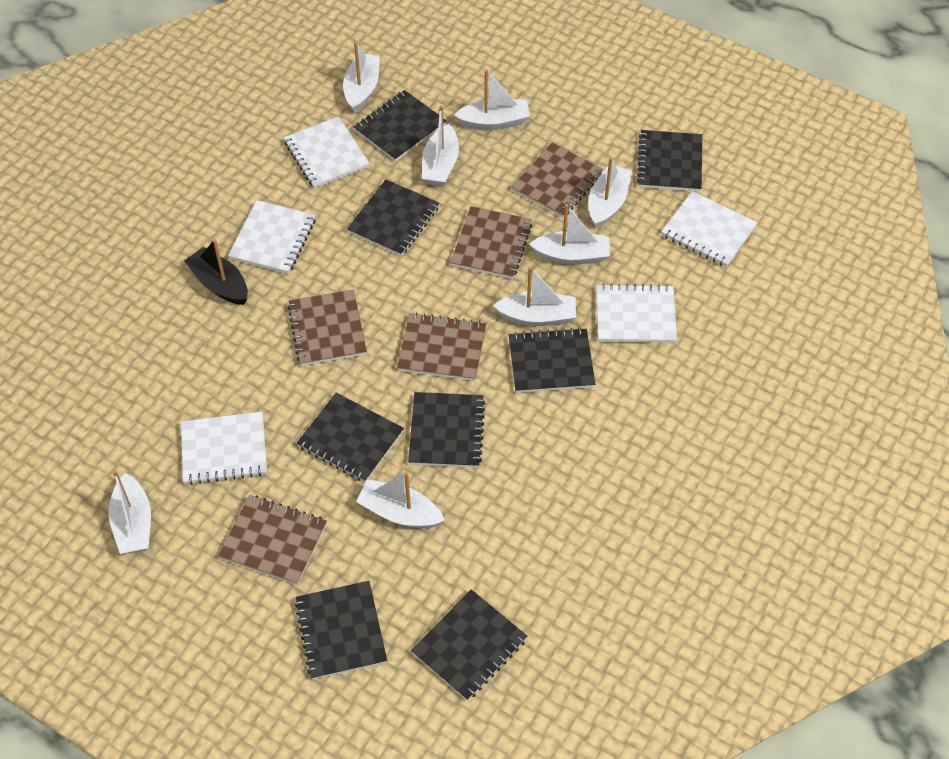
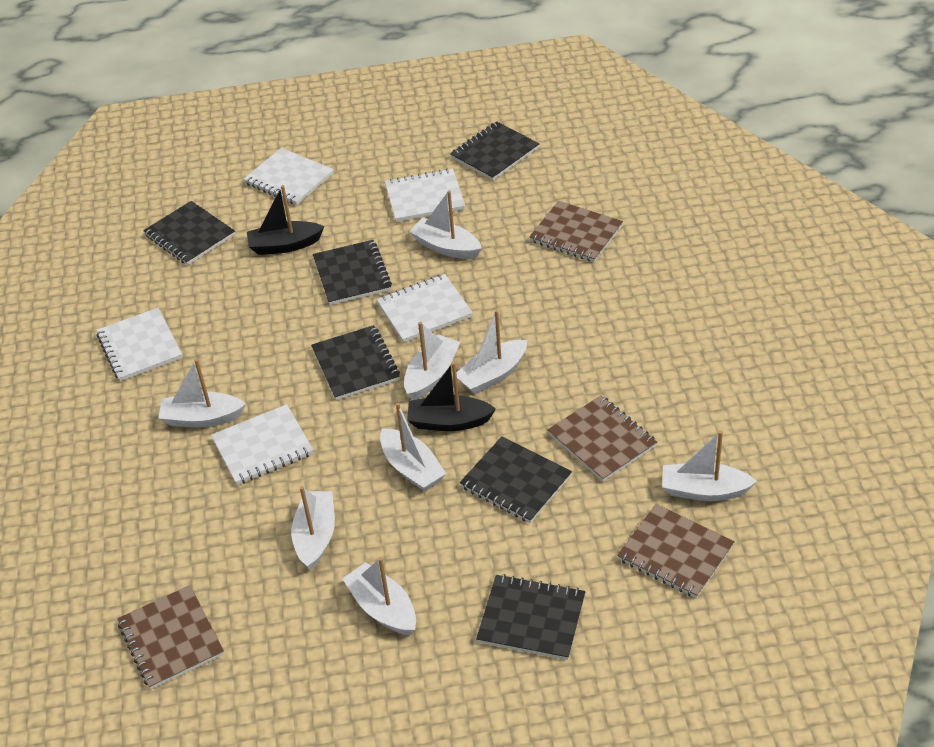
black boat: 1 -> 2
black notebook: 8 -> 6
brown notebook: 5 -> 4

